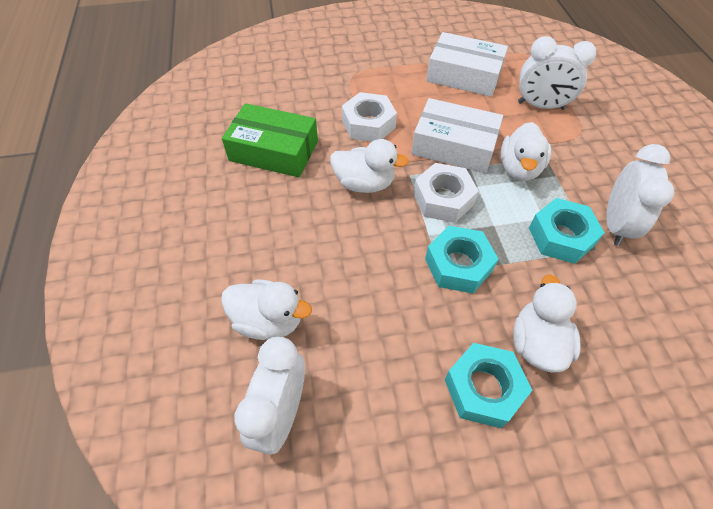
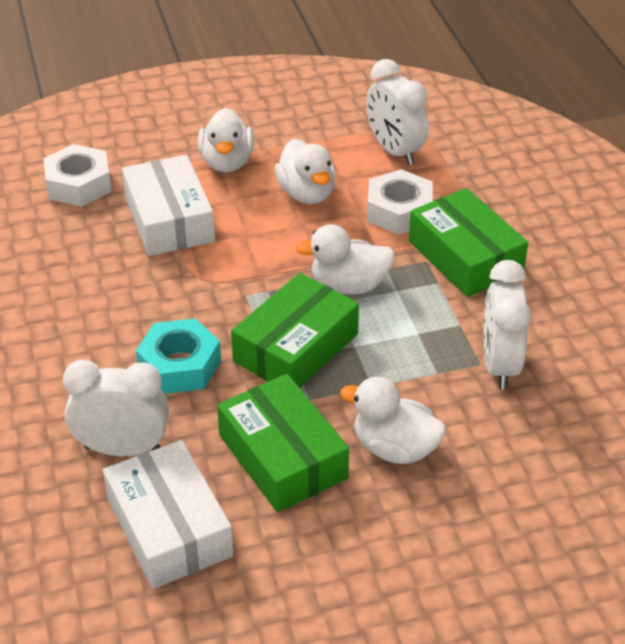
green box: 1 -> 3
turquoise nut: 3 -> 1

